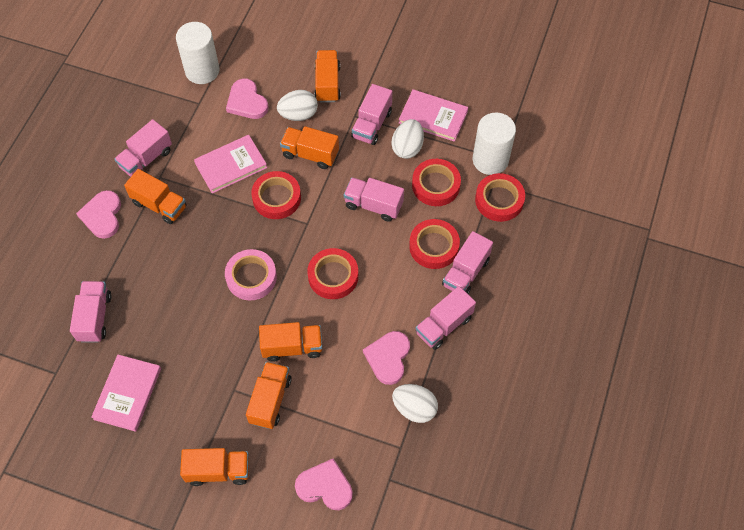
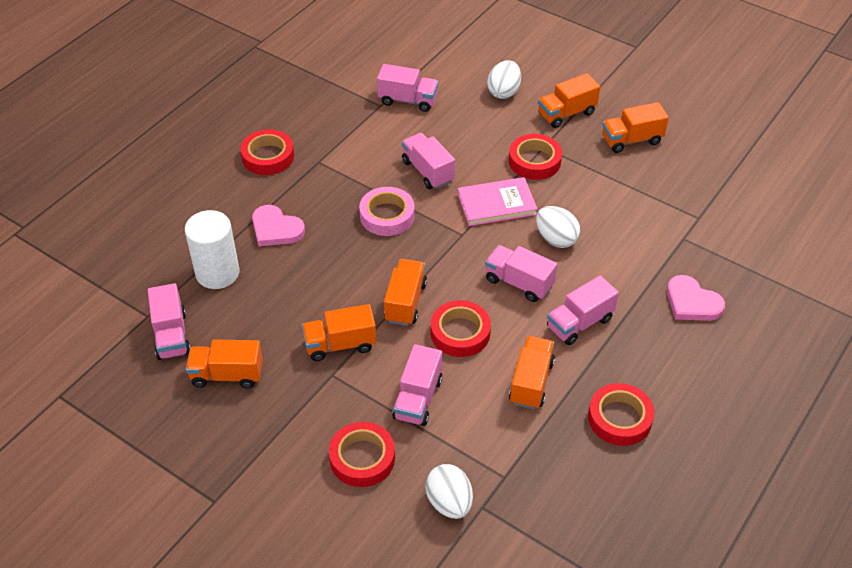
pink book: 3 -> 1
pink heart: 4 -> 2
white cylinder: 2 -> 1

